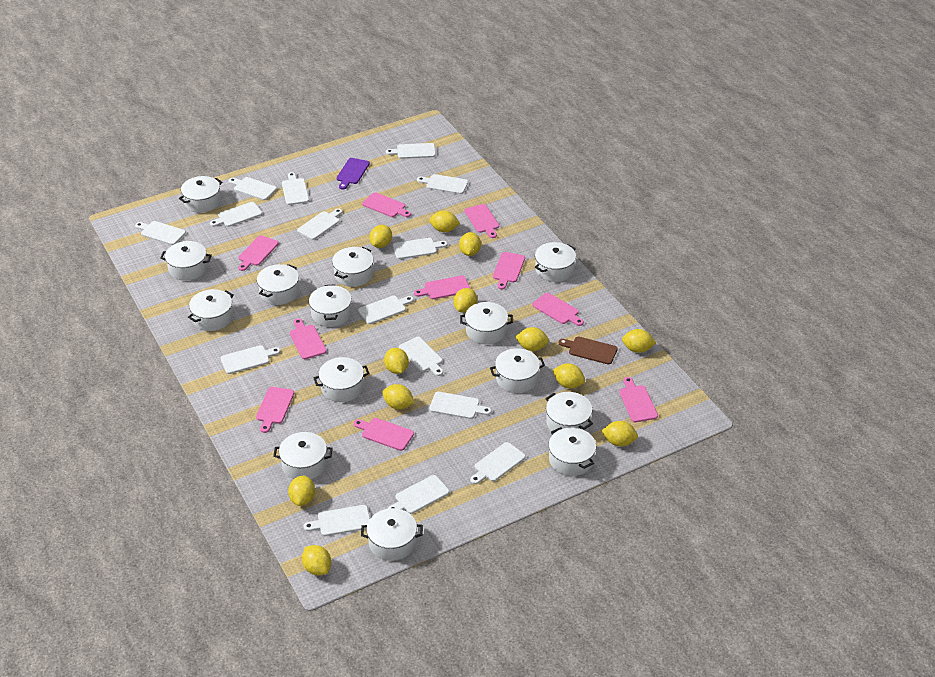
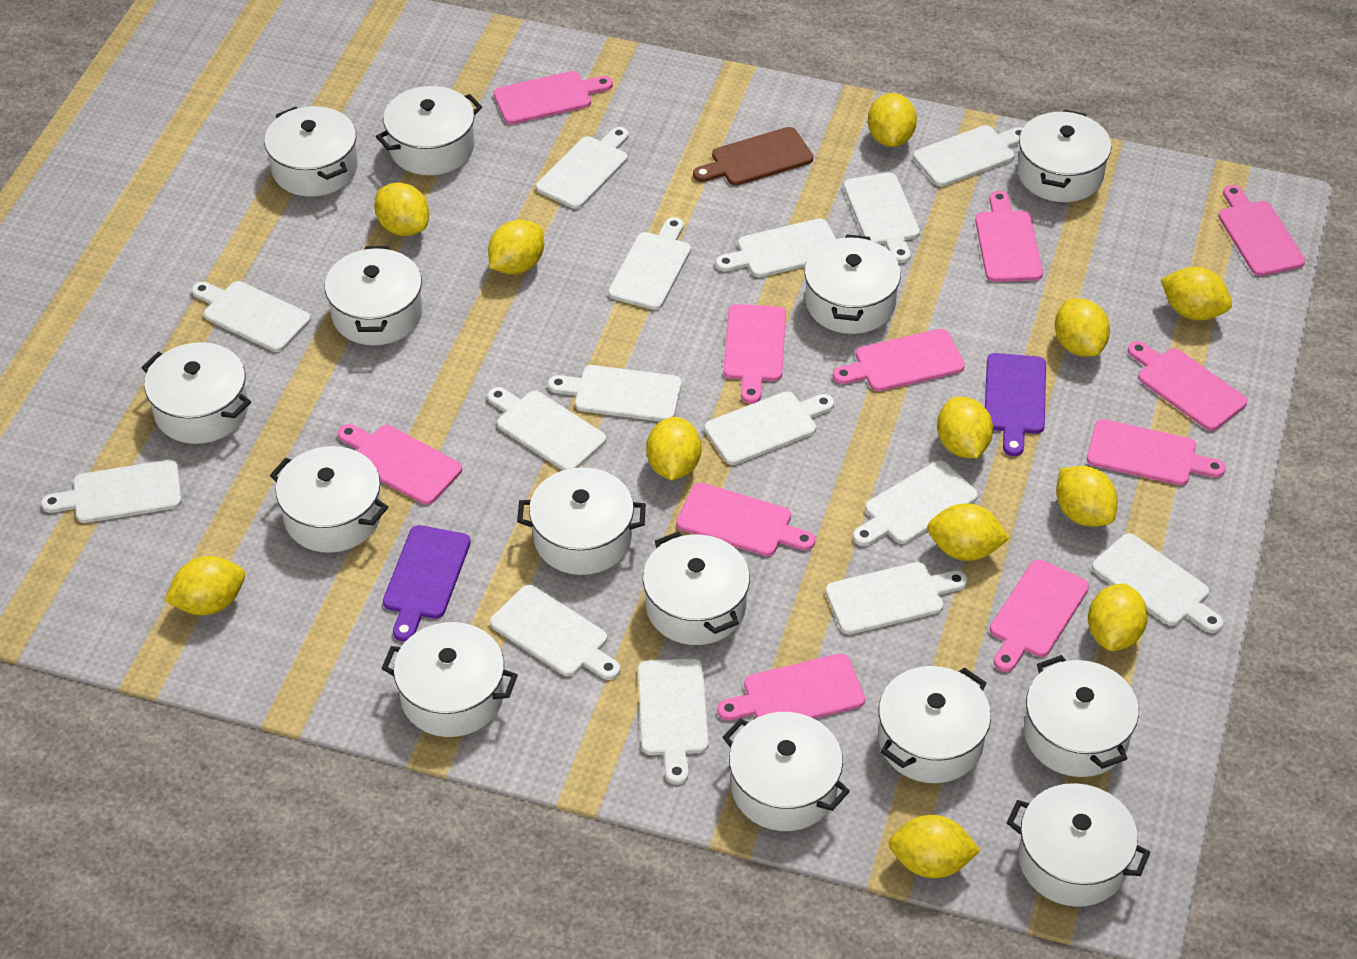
pink cutting board: 10 -> 11
purple cutting board: 1 -> 2

